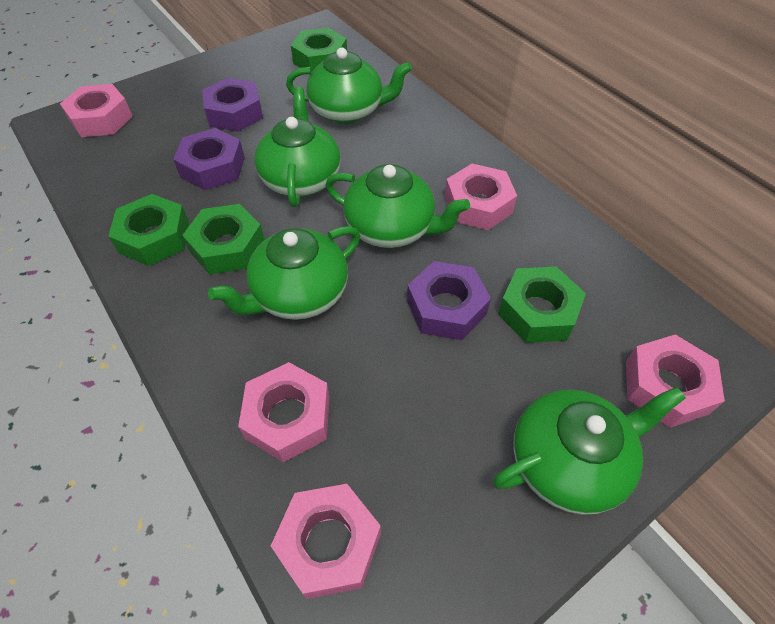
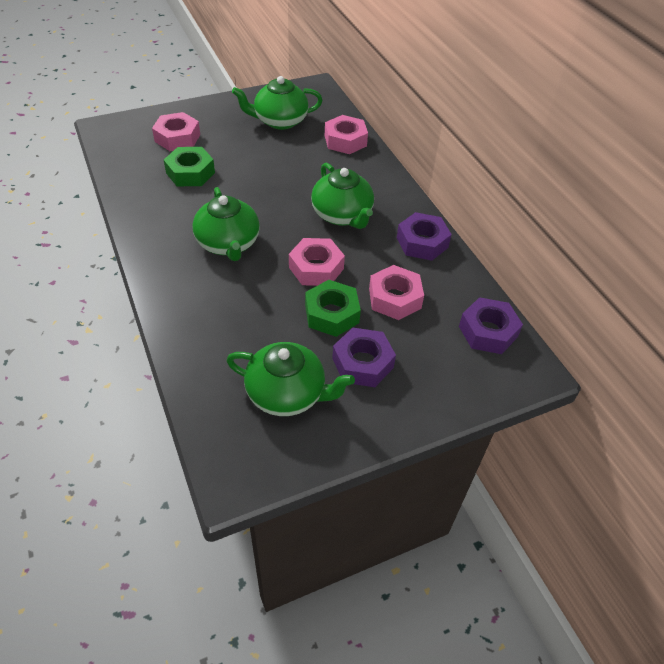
green nut: 4 -> 2
green teapot: 5 -> 4
pink nut: 5 -> 4

